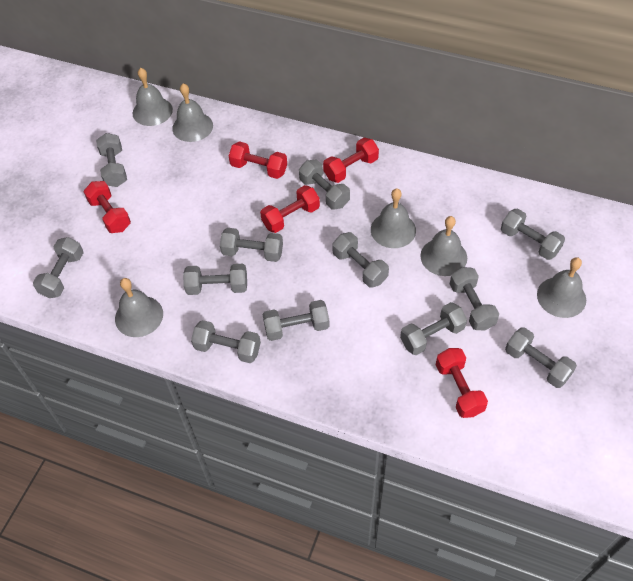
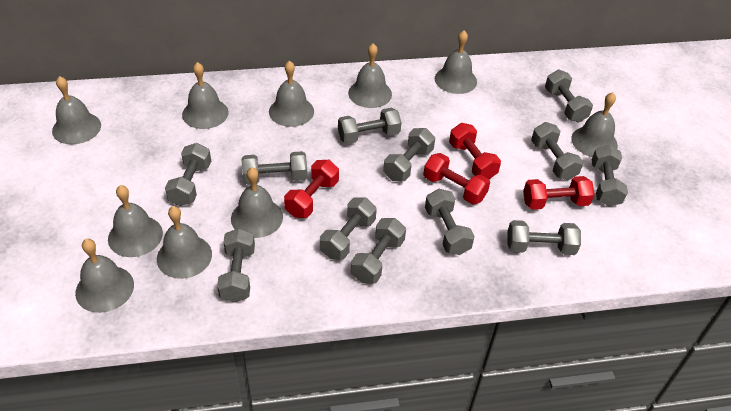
grey bell: 6 -> 10
red dumbbell: 5 -> 4

